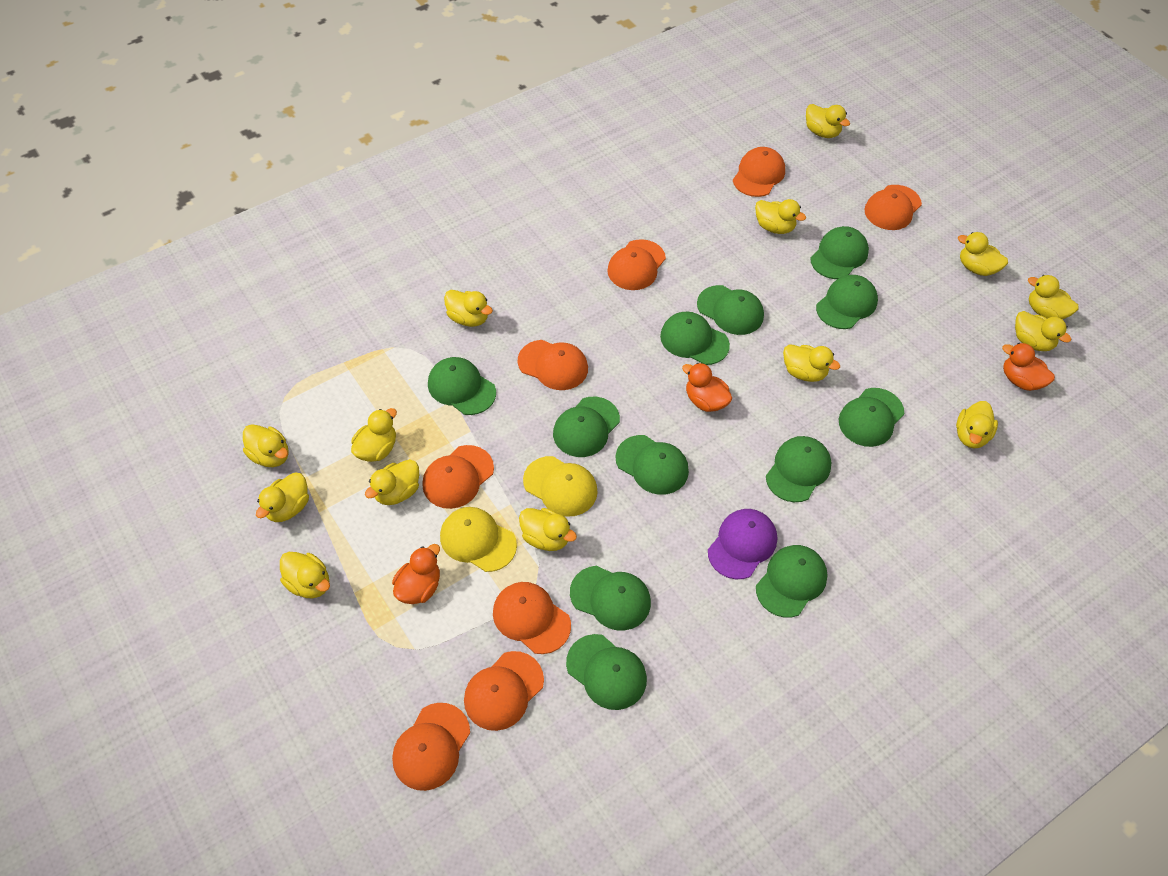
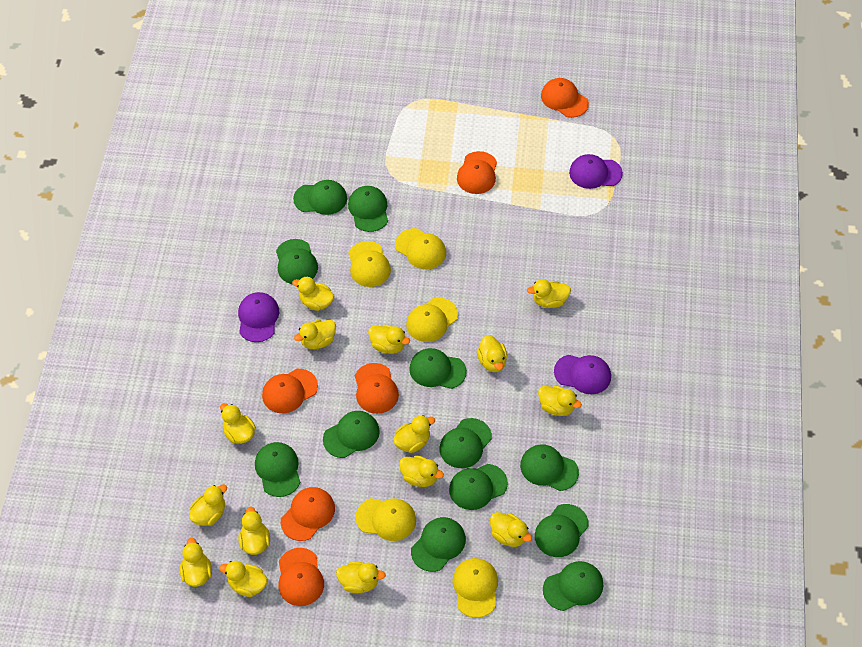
orange cap: 8 -> 6
orange duck: 3 -> 0
purple cap: 1 -> 3
yellow cap: 2 -> 5
yellow duck: 14 -> 15

